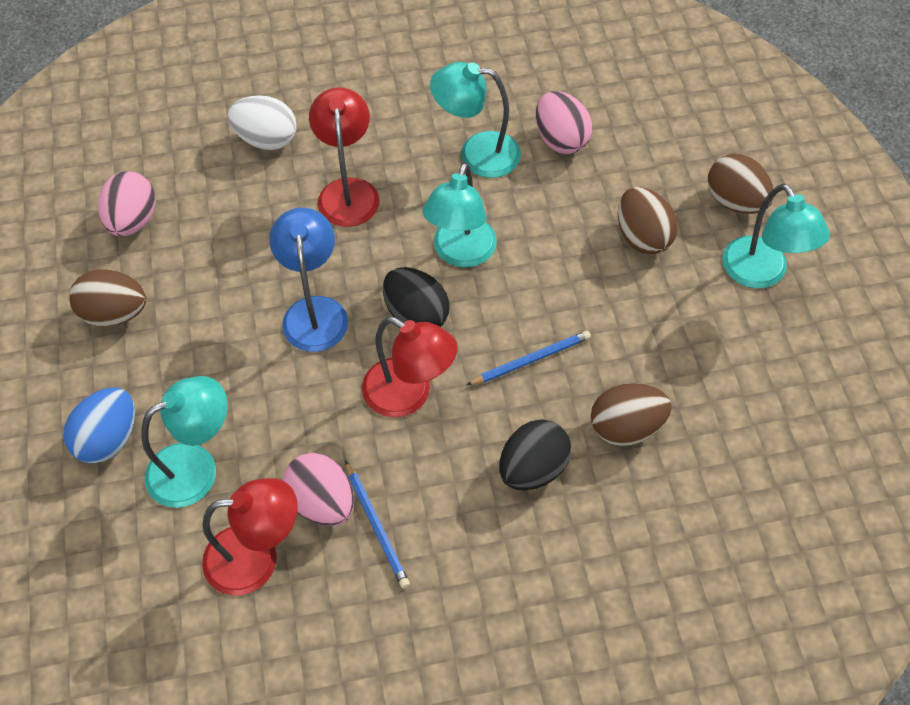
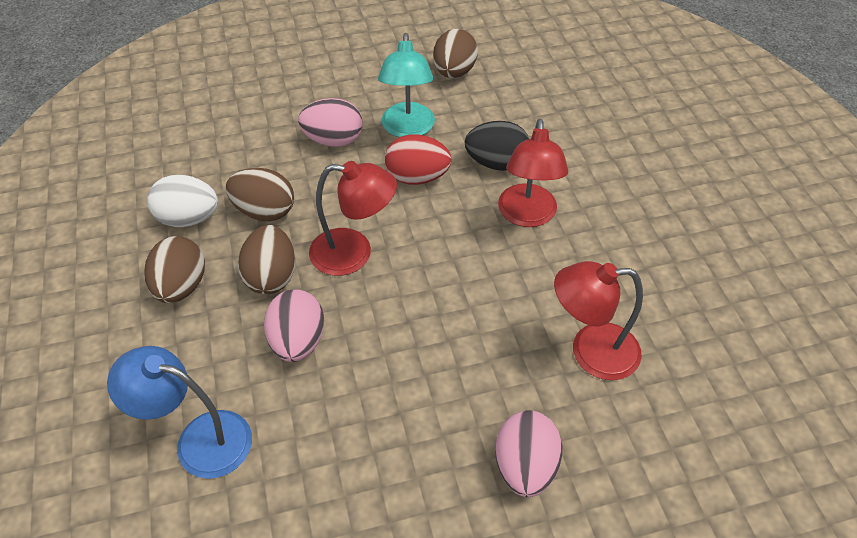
black egg: 2 -> 1
blue egg: 1 -> 0
blue pencil: 2 -> 0
red egg: 0 -> 1
turquoise lamp: 4 -> 1

